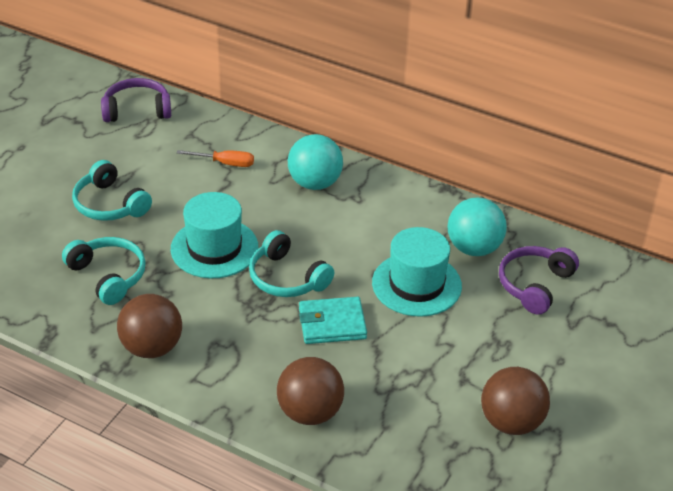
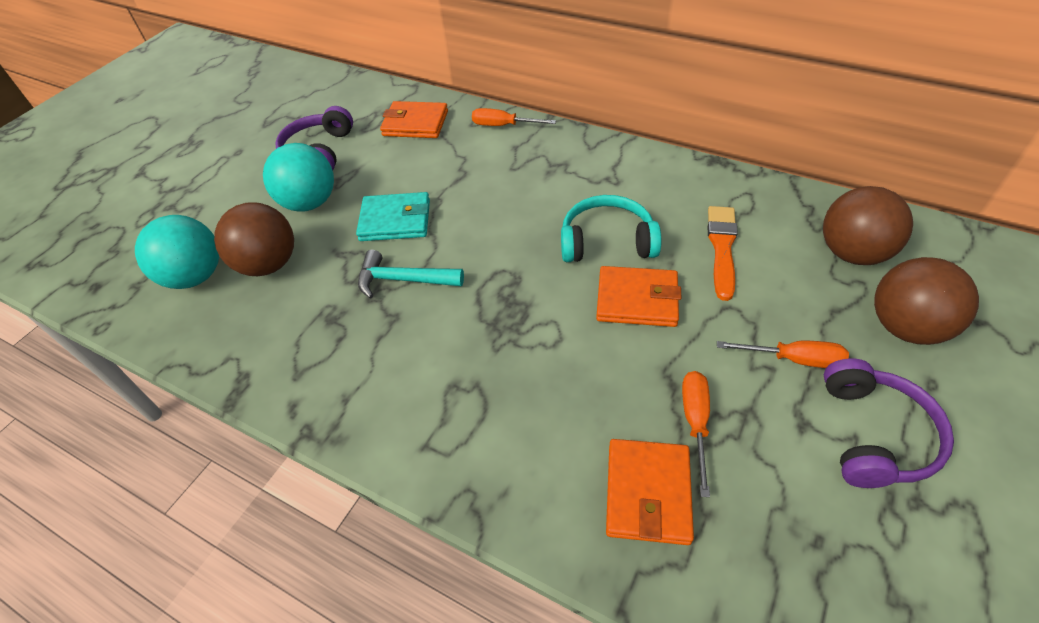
orange brush: 0 -> 1
orange screwdriver: 1 -> 3
orange wallet: 0 -> 3
turquoise hammer: 0 -> 1
turquoise hat: 2 -> 0
turquoise headphones: 3 -> 1

